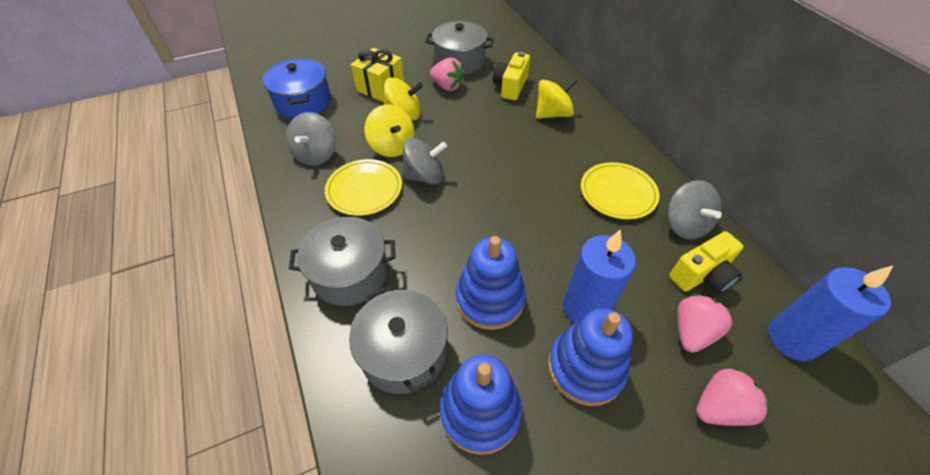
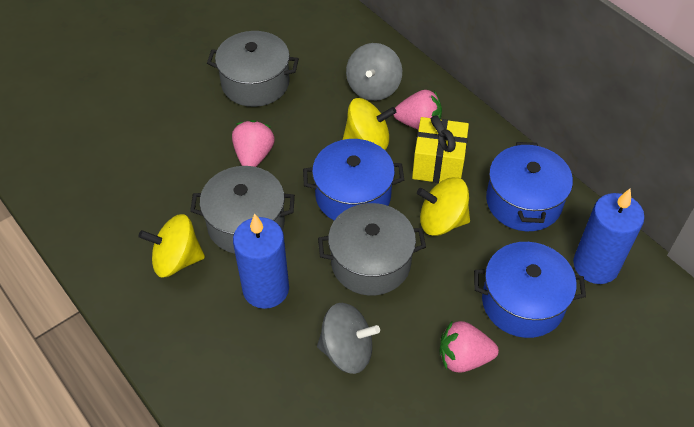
blue pot: 1 -> 3
blue stacking toy: 3 -> 0
grey spinning top: 3 -> 2
yellow camera: 2 -> 0
yellow plate: 2 -> 0

